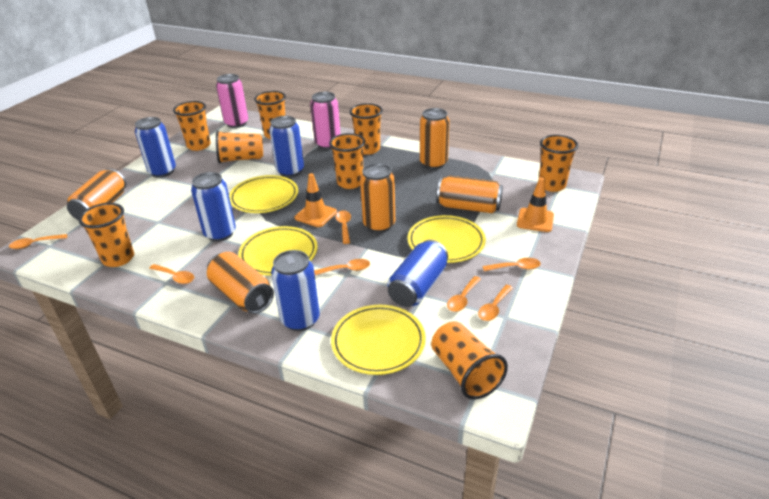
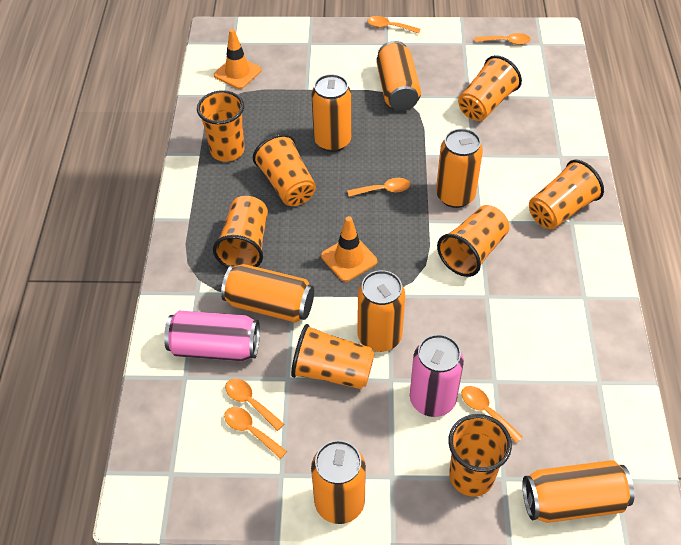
blue can: 5 -> 0
orange can: 5 -> 7
orange spoon: 7 -> 6
yellow plate: 4 -> 0

